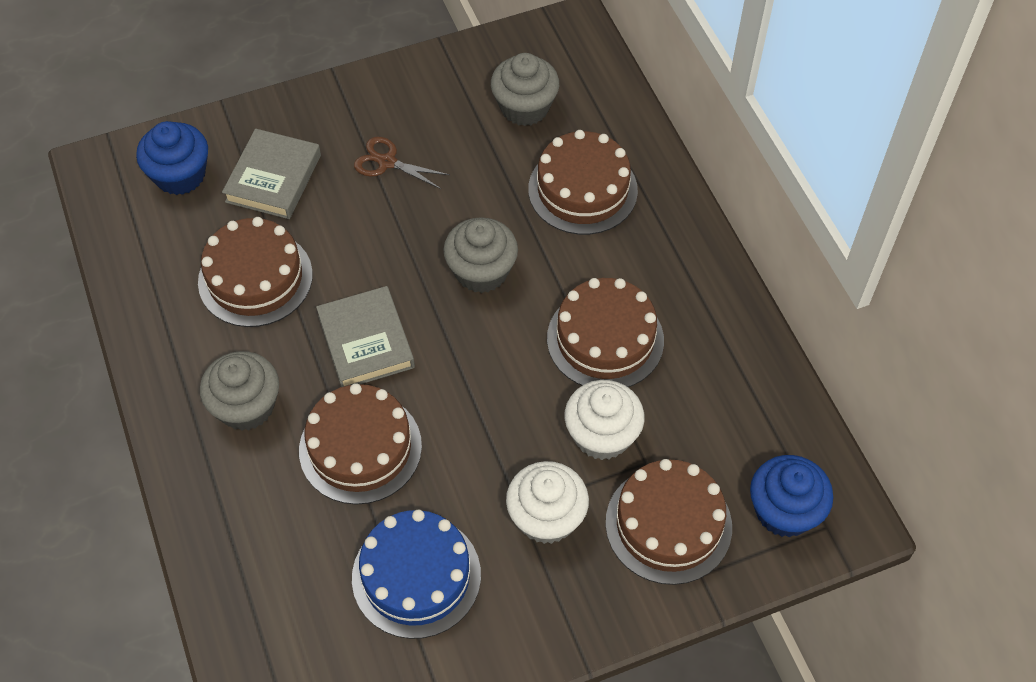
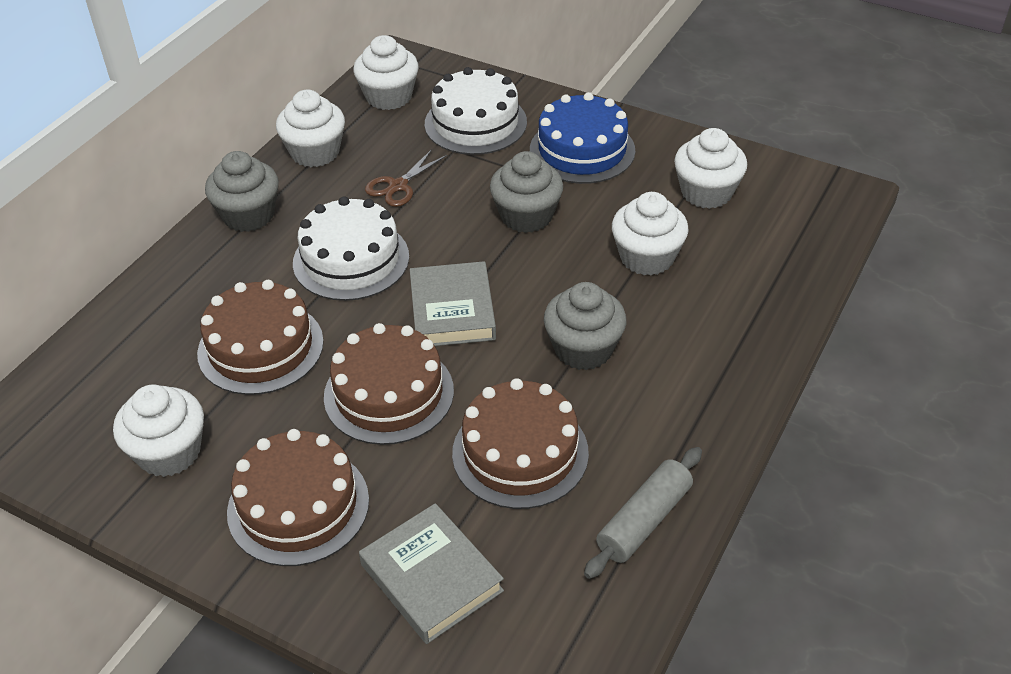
blue cupcake: 2 -> 0
brown cake: 5 -> 4
grey rolling pin: 0 -> 1
white cake: 0 -> 2
white cupcake: 2 -> 5

